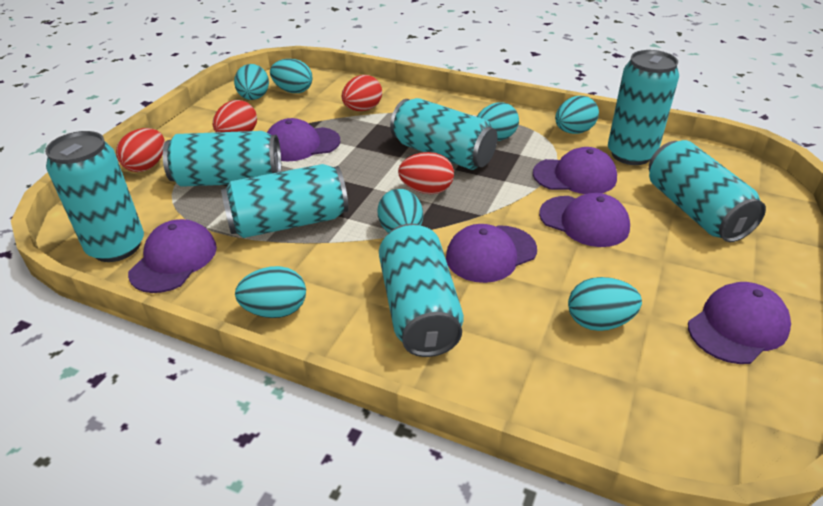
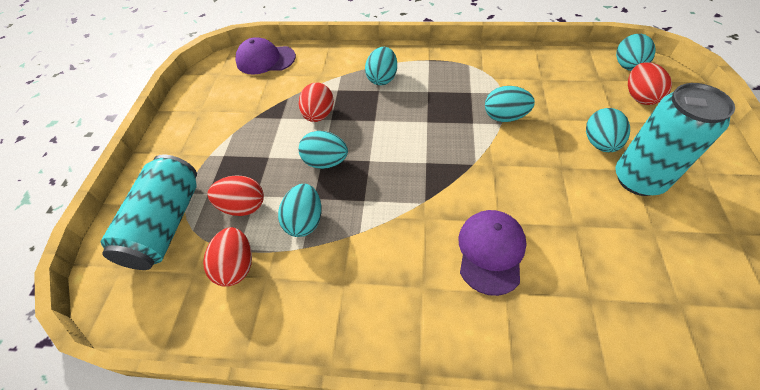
purple cap: 6 -> 2
turquoise can: 7 -> 2
turquoise egg: 7 -> 6

